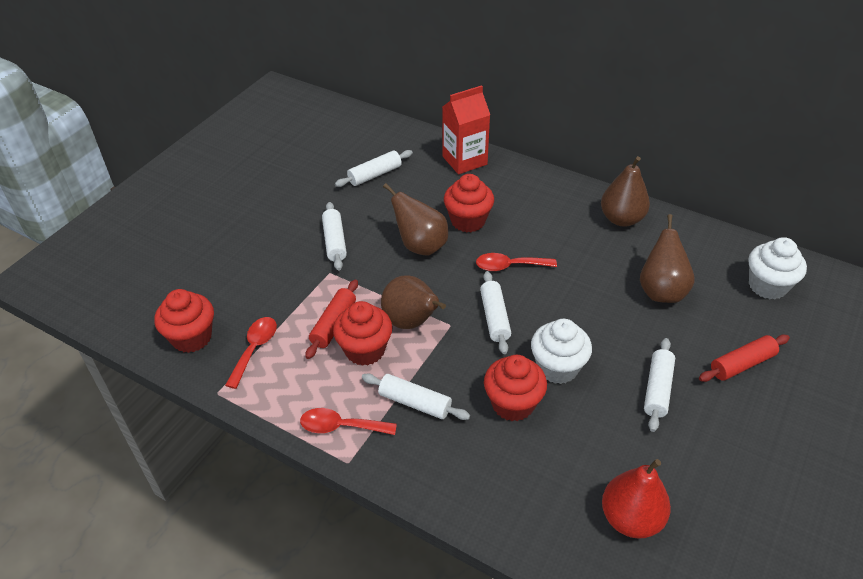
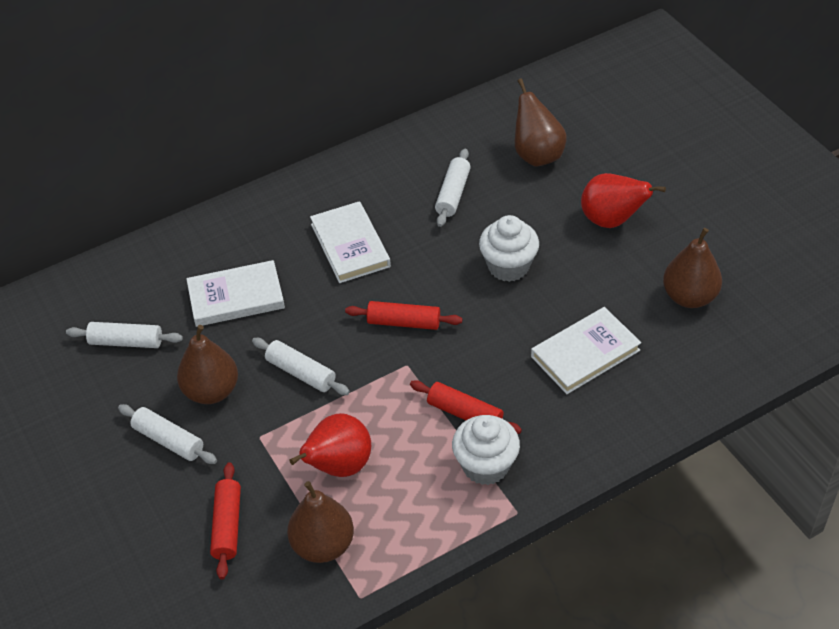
red carton: 1 -> 0
red cupcake: 4 -> 0
red pear: 1 -> 2
red rolling pin: 2 -> 3
red spoon: 3 -> 0
white book: 0 -> 3
white rolling pin: 5 -> 4

